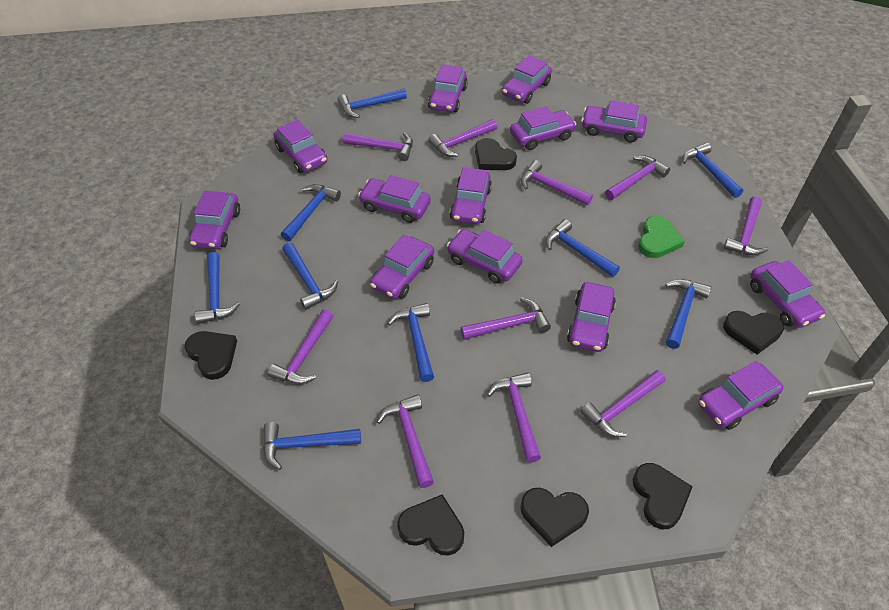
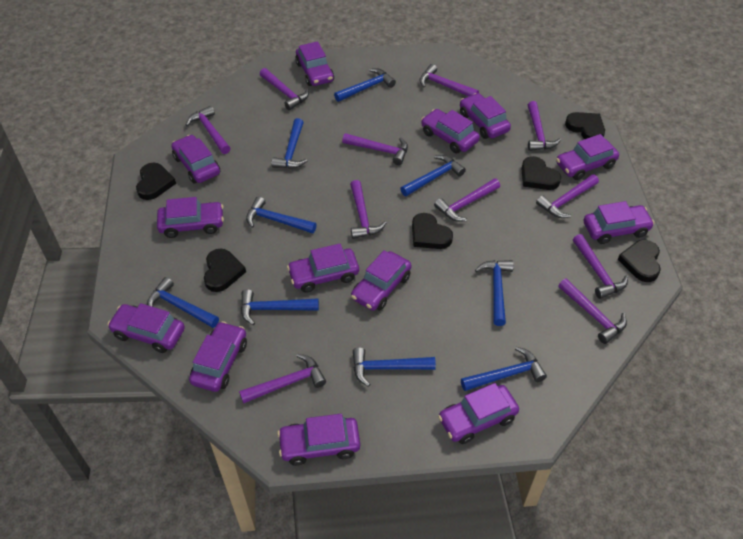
green heart: 1 -> 0
purple hammer: 10 -> 11

